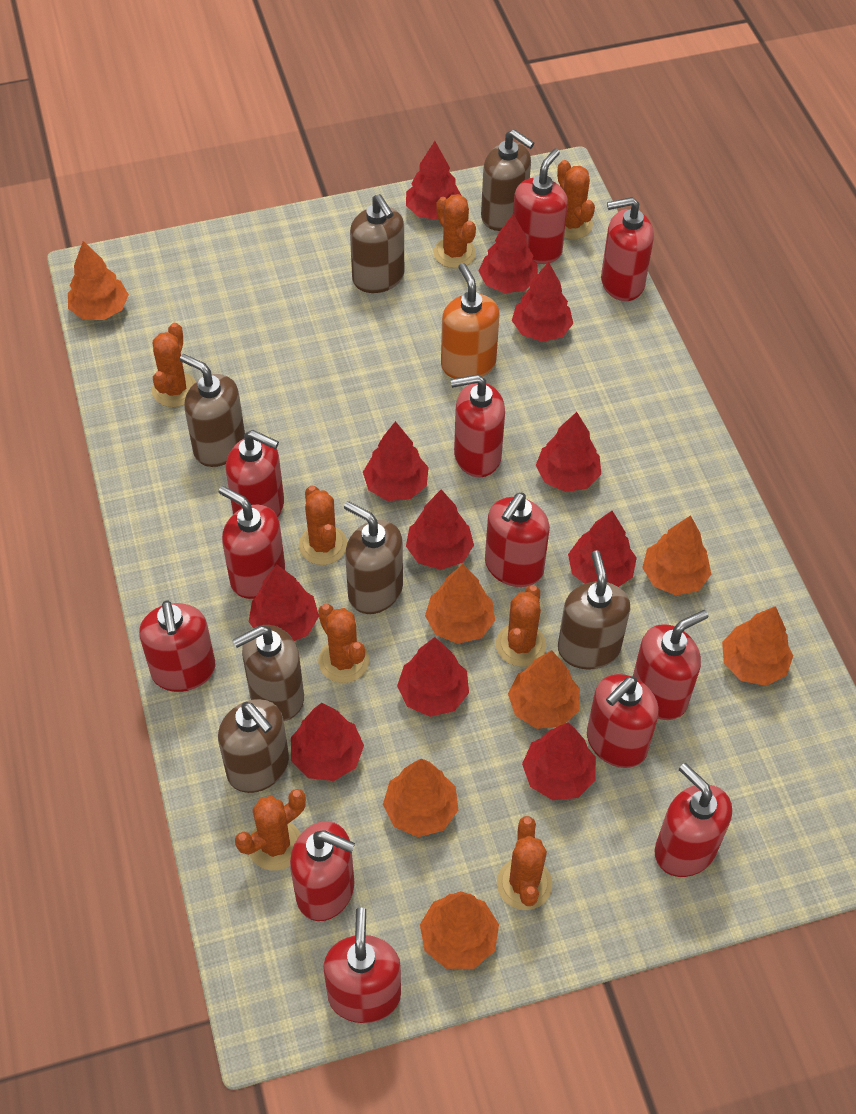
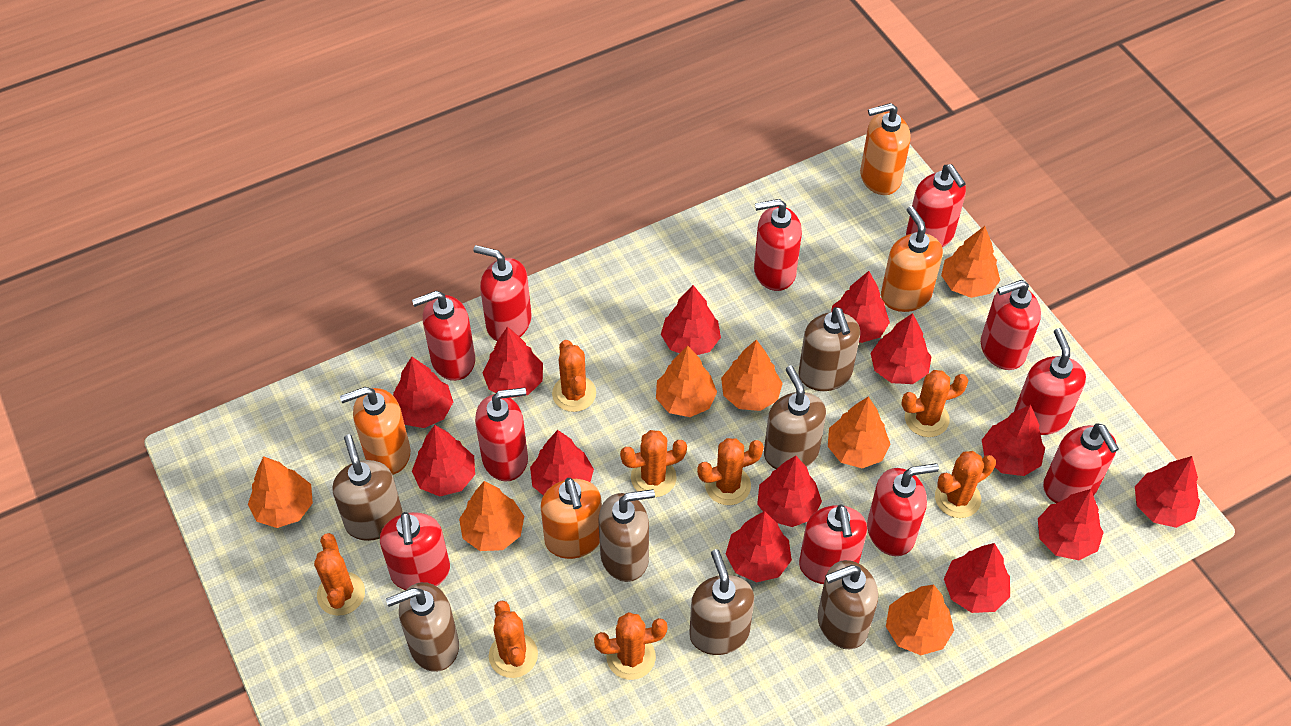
orange soap dispenser: 1 -> 4
red soap dispenser: 12 -> 11
red tree: 11 -> 13

